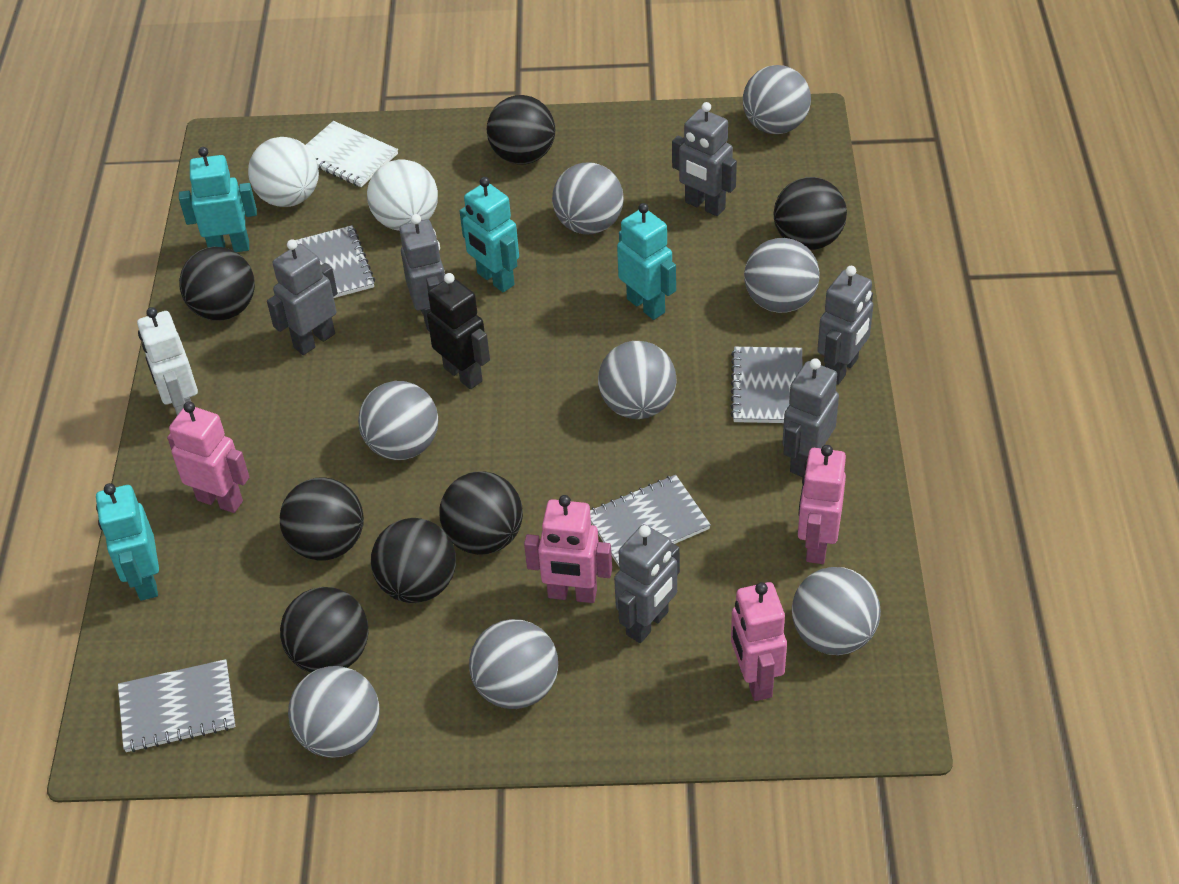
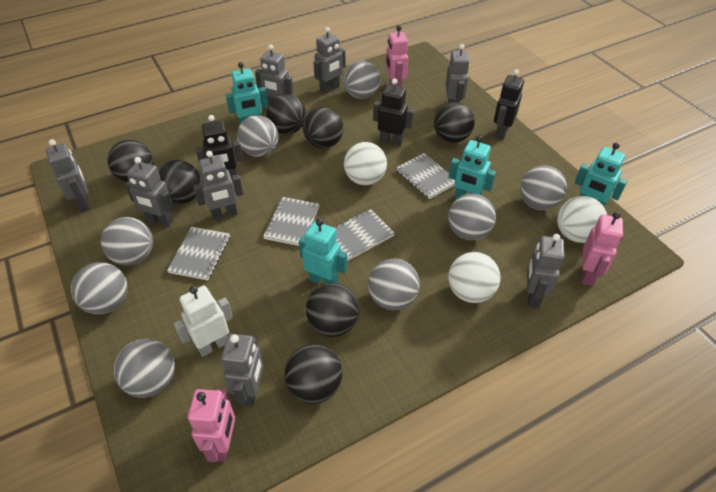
black robot: 1 -> 3
grey robot: 6 -> 8
pink robot: 4 -> 3
white ball: 2 -> 3
white notebook: 1 -> 0

